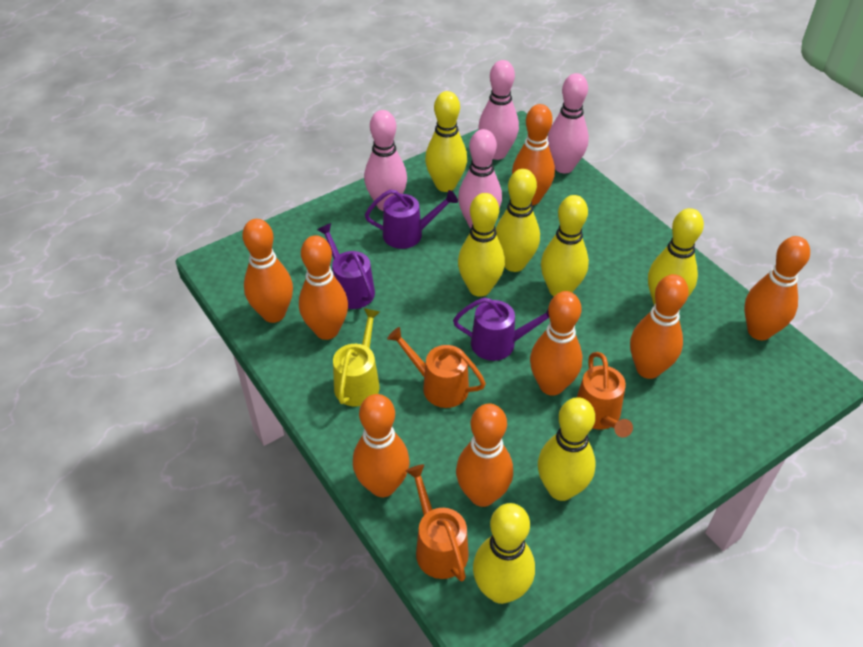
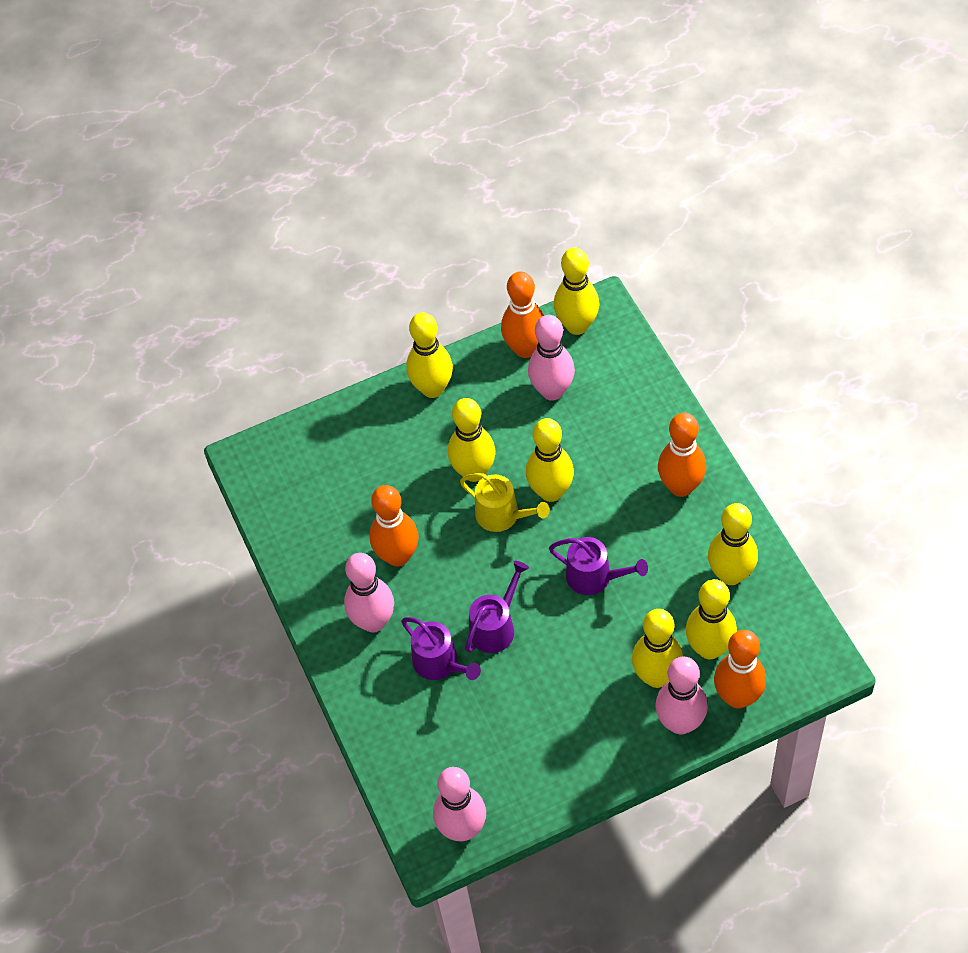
orange bowling pin: 8 -> 4
orange watering can: 3 -> 0

